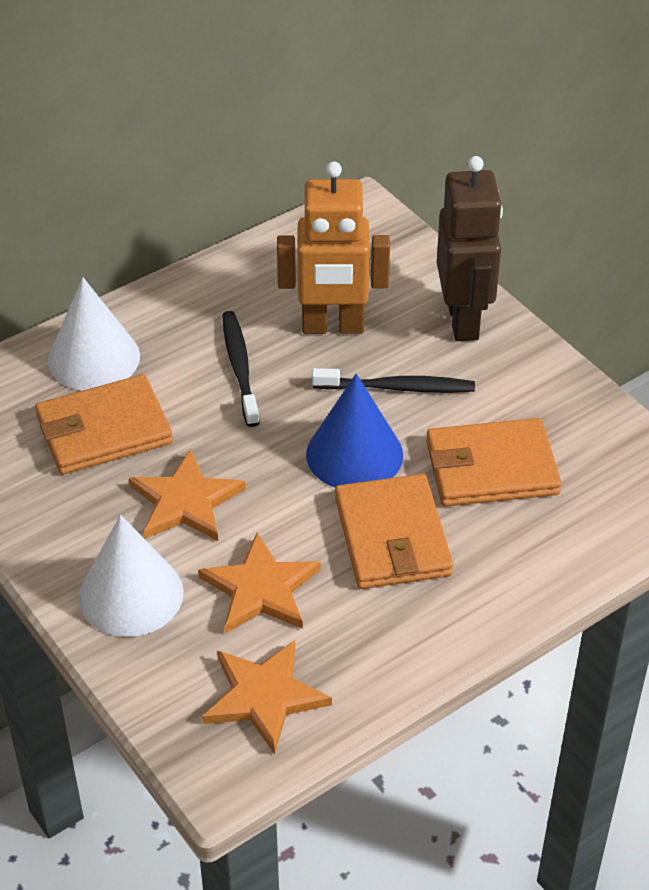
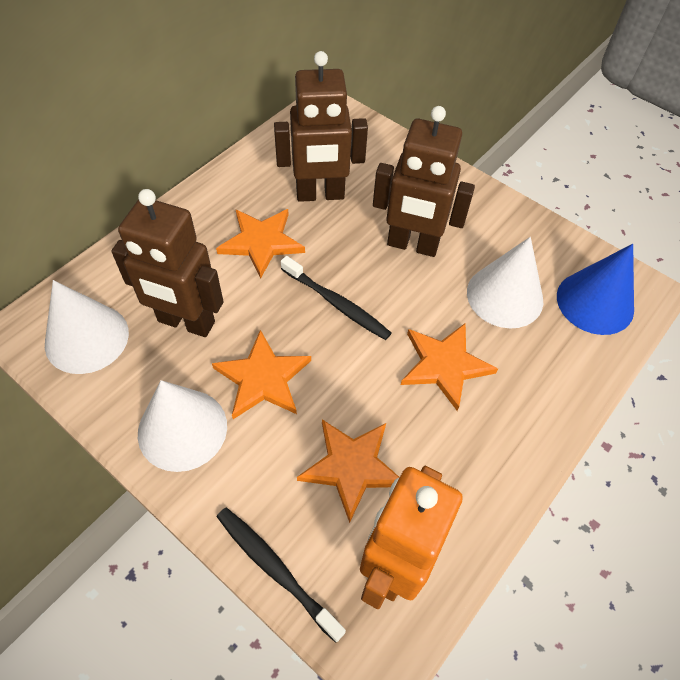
brown robot: 1 -> 3
orange star: 3 -> 4
orange wallet: 3 -> 0
white cone: 2 -> 3

